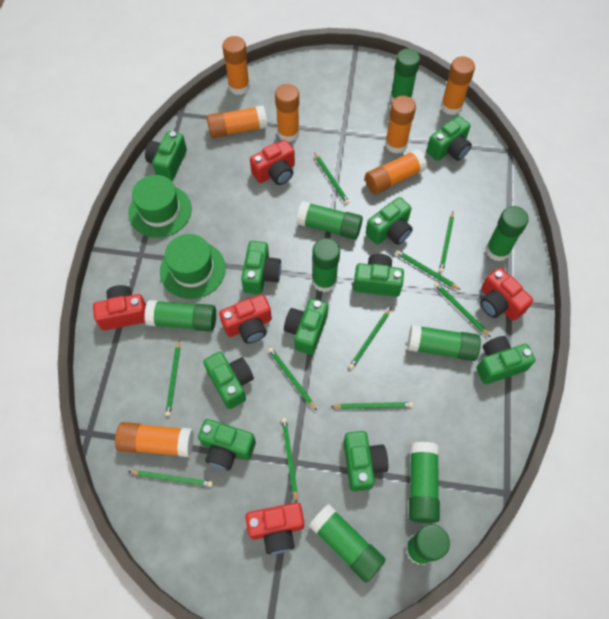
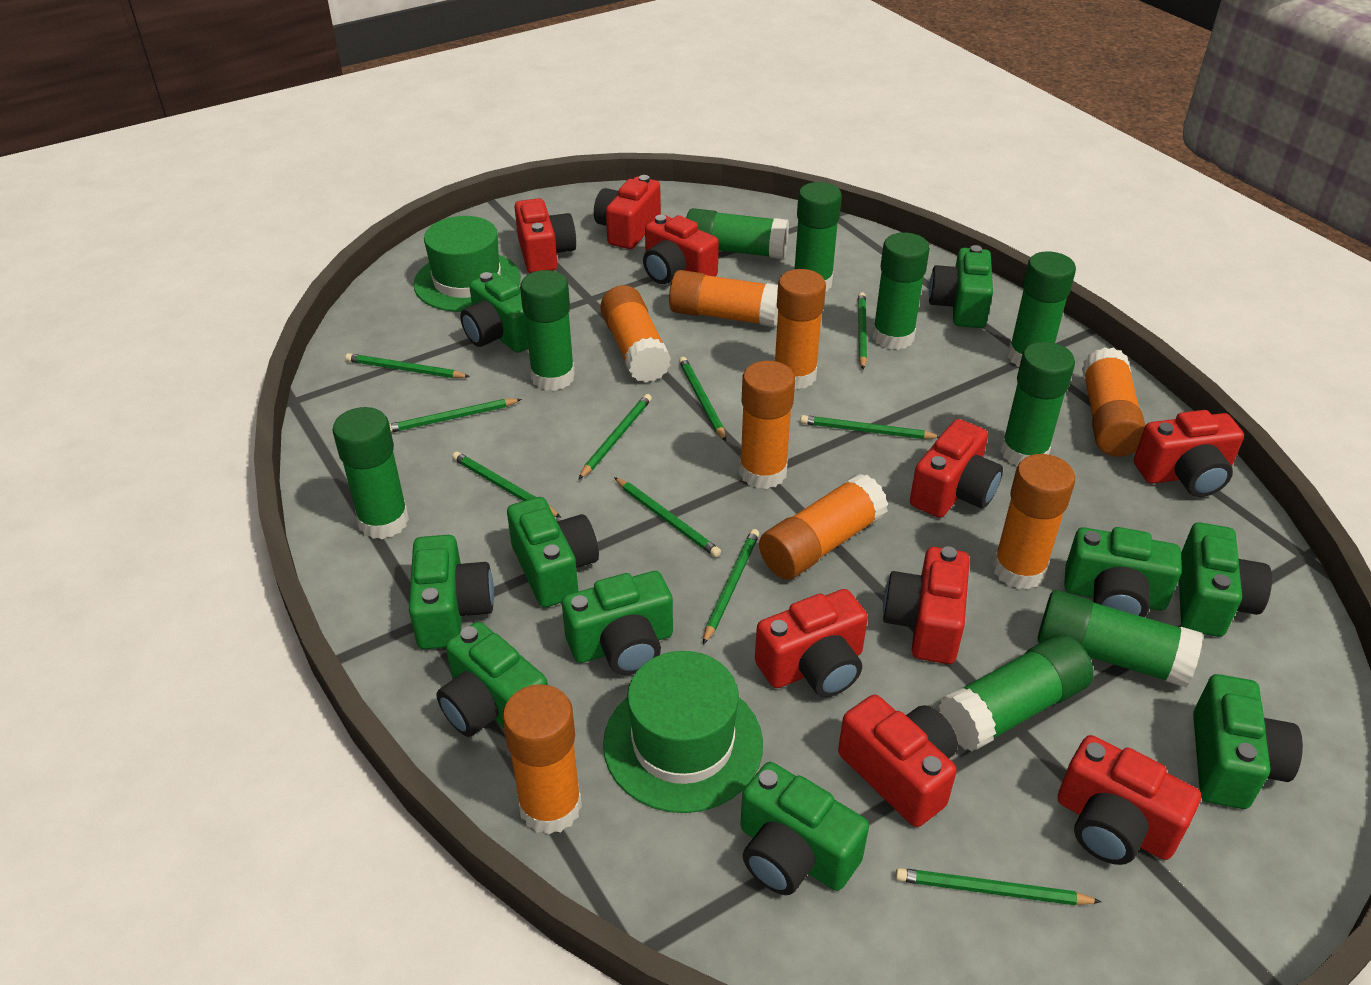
orange glue stick: 7 -> 8
red camera: 5 -> 9

